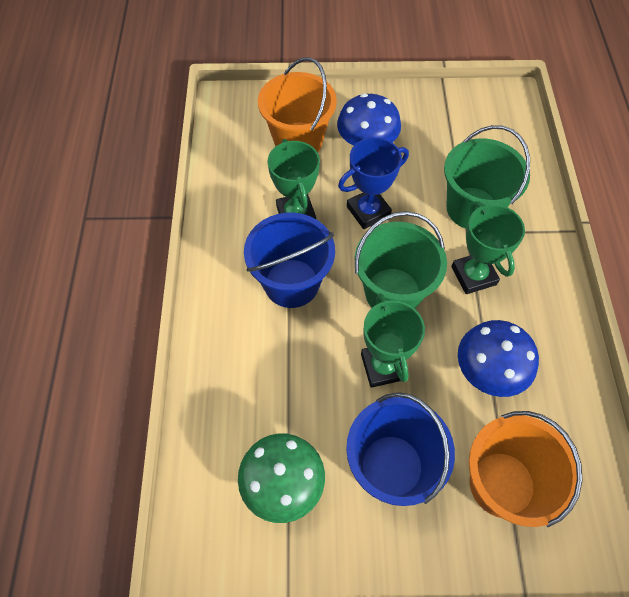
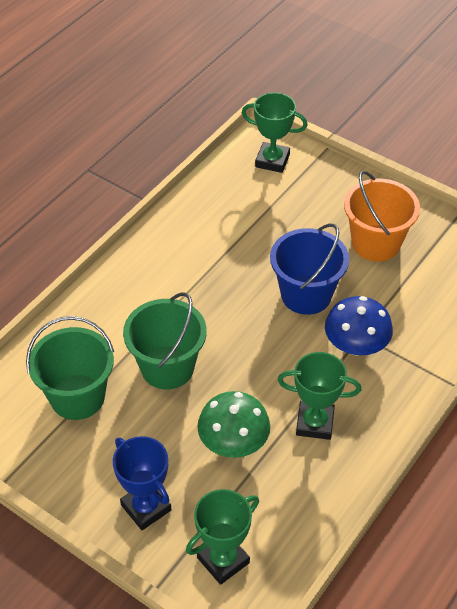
blue bucket: 2 -> 1
blue mushroom: 2 -> 1
orange bucket: 2 -> 1

